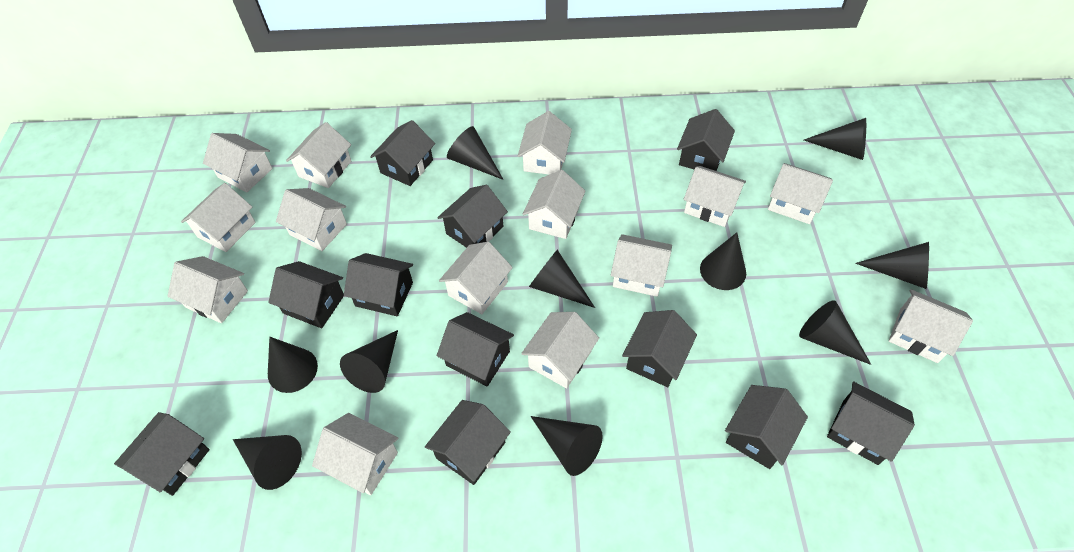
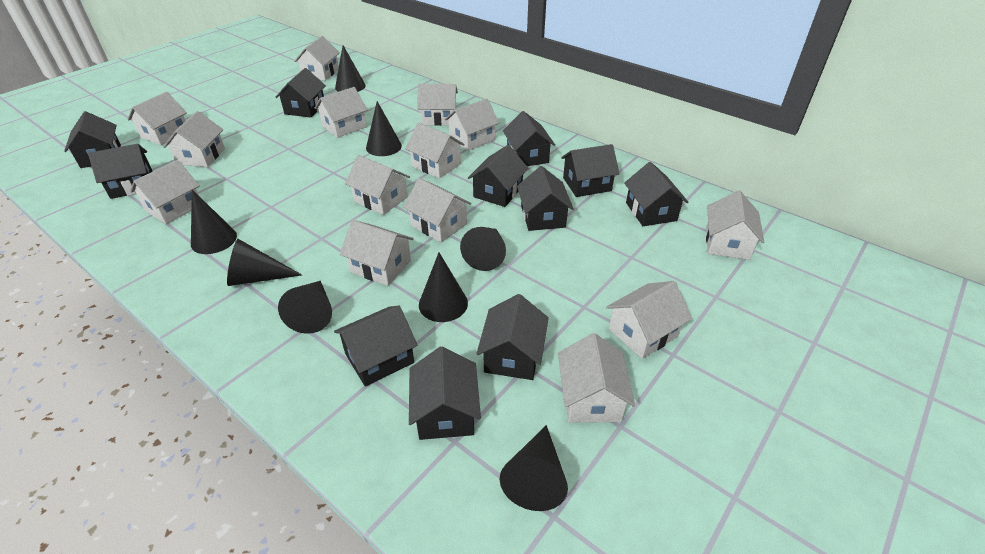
black cone: 10 -> 8

